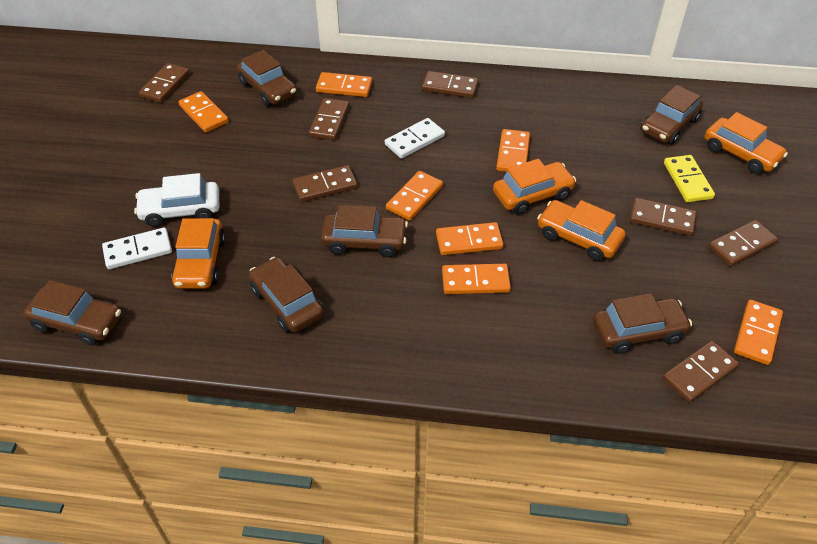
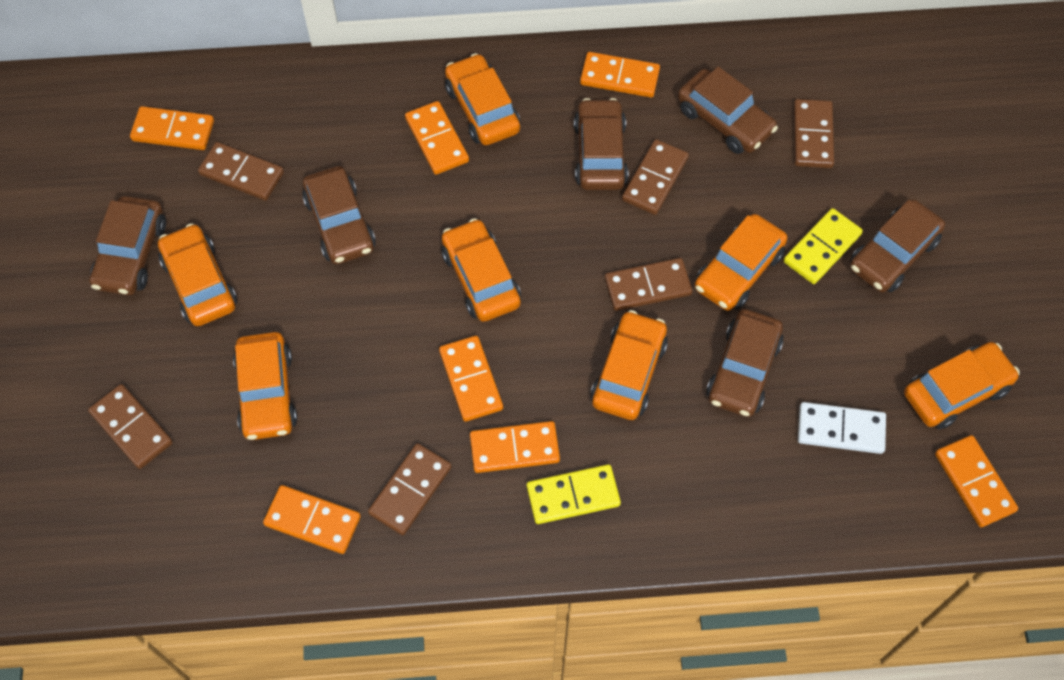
brown domino: 7 -> 6
orange car: 4 -> 7
white car: 1 -> 0
white domino: 2 -> 1
yellow domino: 1 -> 2

